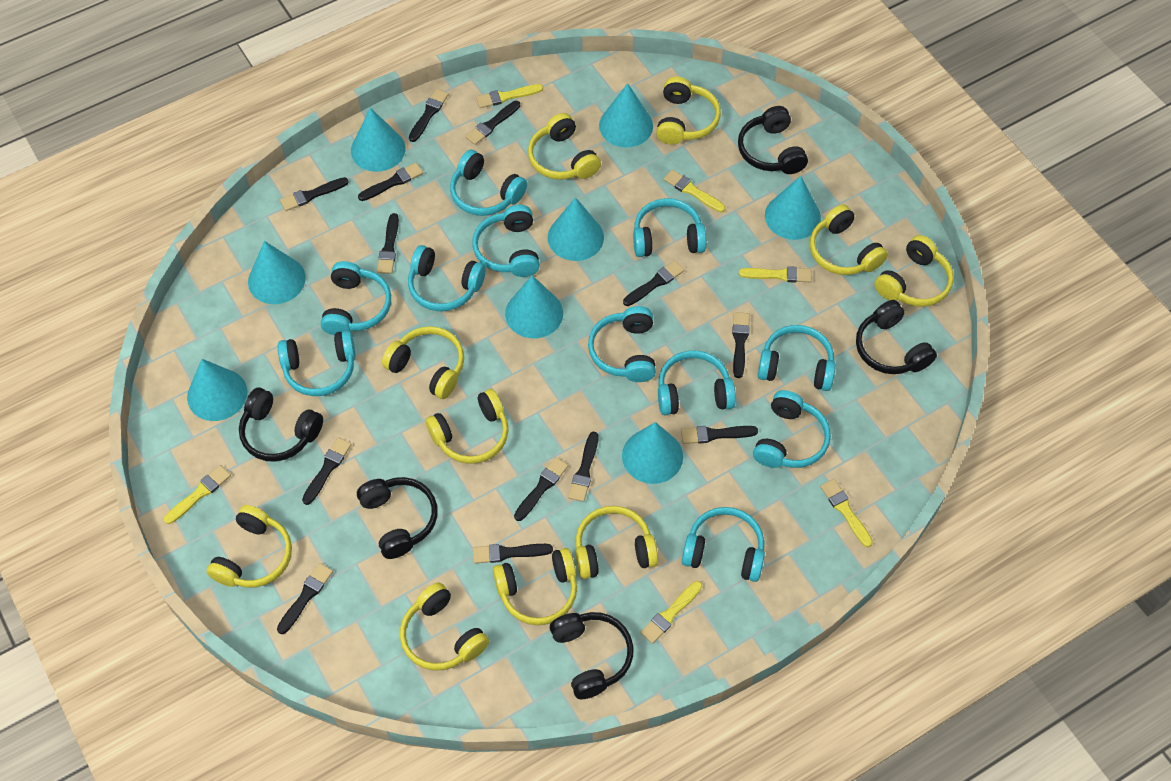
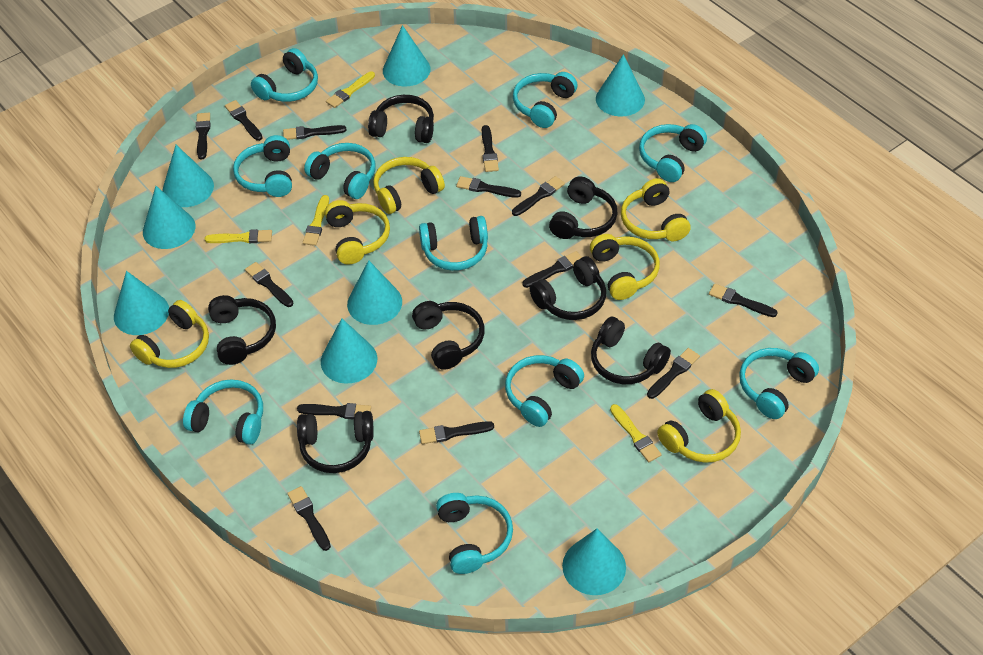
black headphones: 5 -> 7
turquoise headphones: 11 -> 10
yellow brush: 6 -> 4
yellow headphones: 10 -> 6

